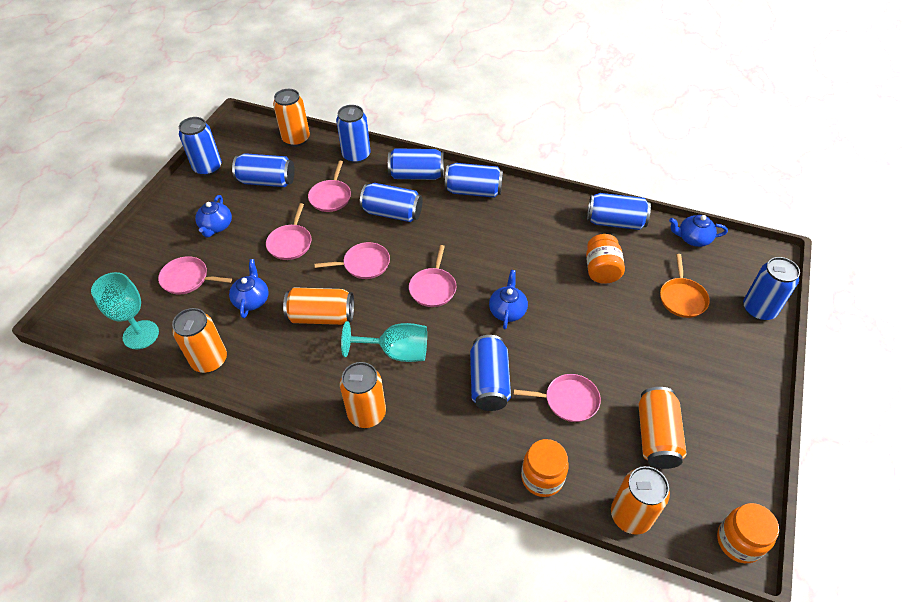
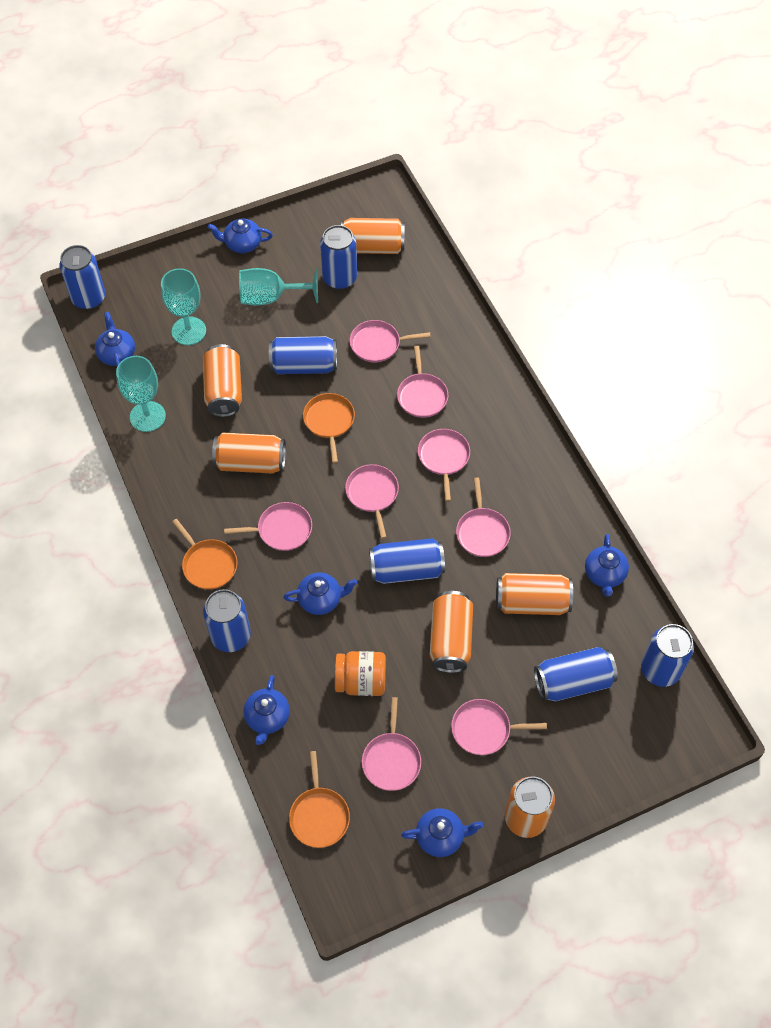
blue can: 9 -> 7
blue teapot: 4 -> 6
orange jar: 3 -> 1
orange pan: 1 -> 3
pink pan: 6 -> 8
turquoise goblet: 2 -> 3

